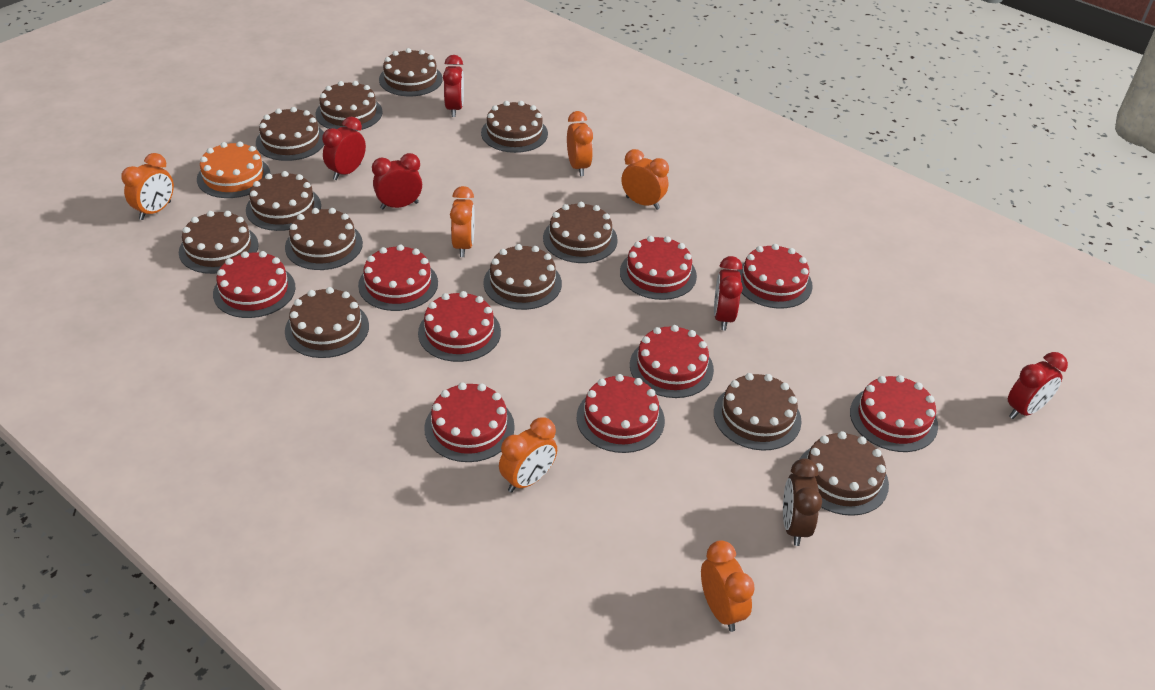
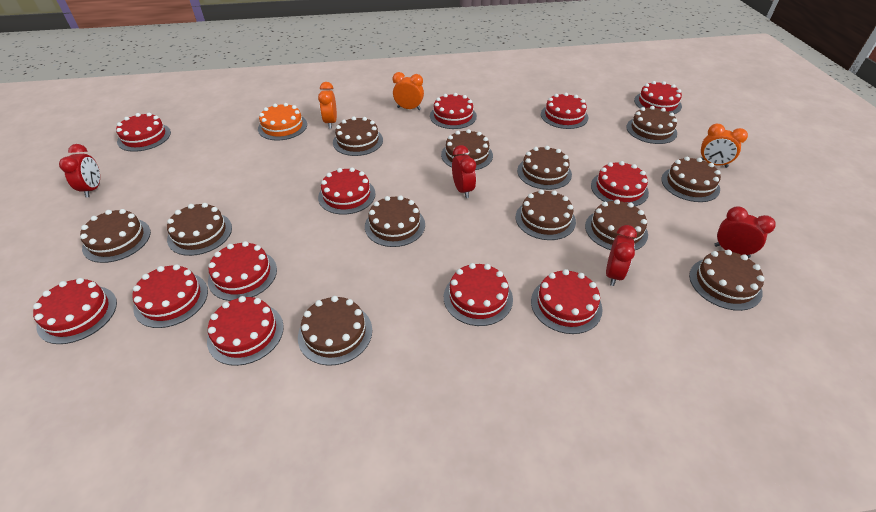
brown clock: 1 -> 0
orange clock: 6 -> 3
red cake: 9 -> 12
red clock: 5 -> 4

